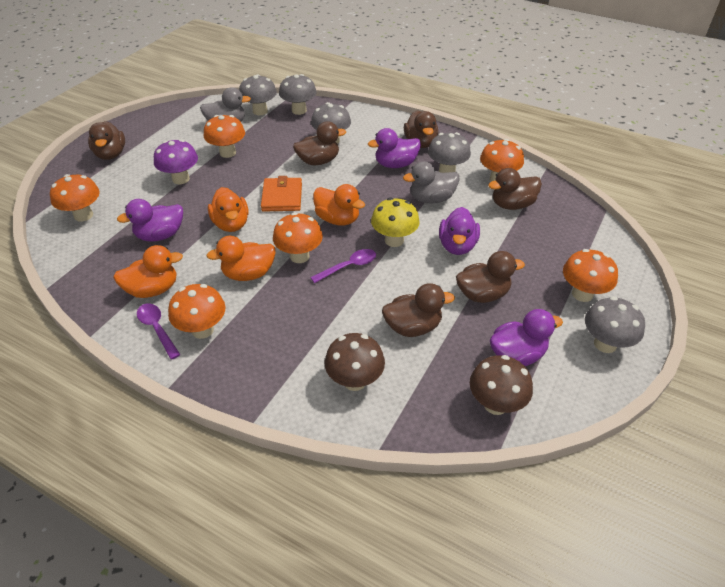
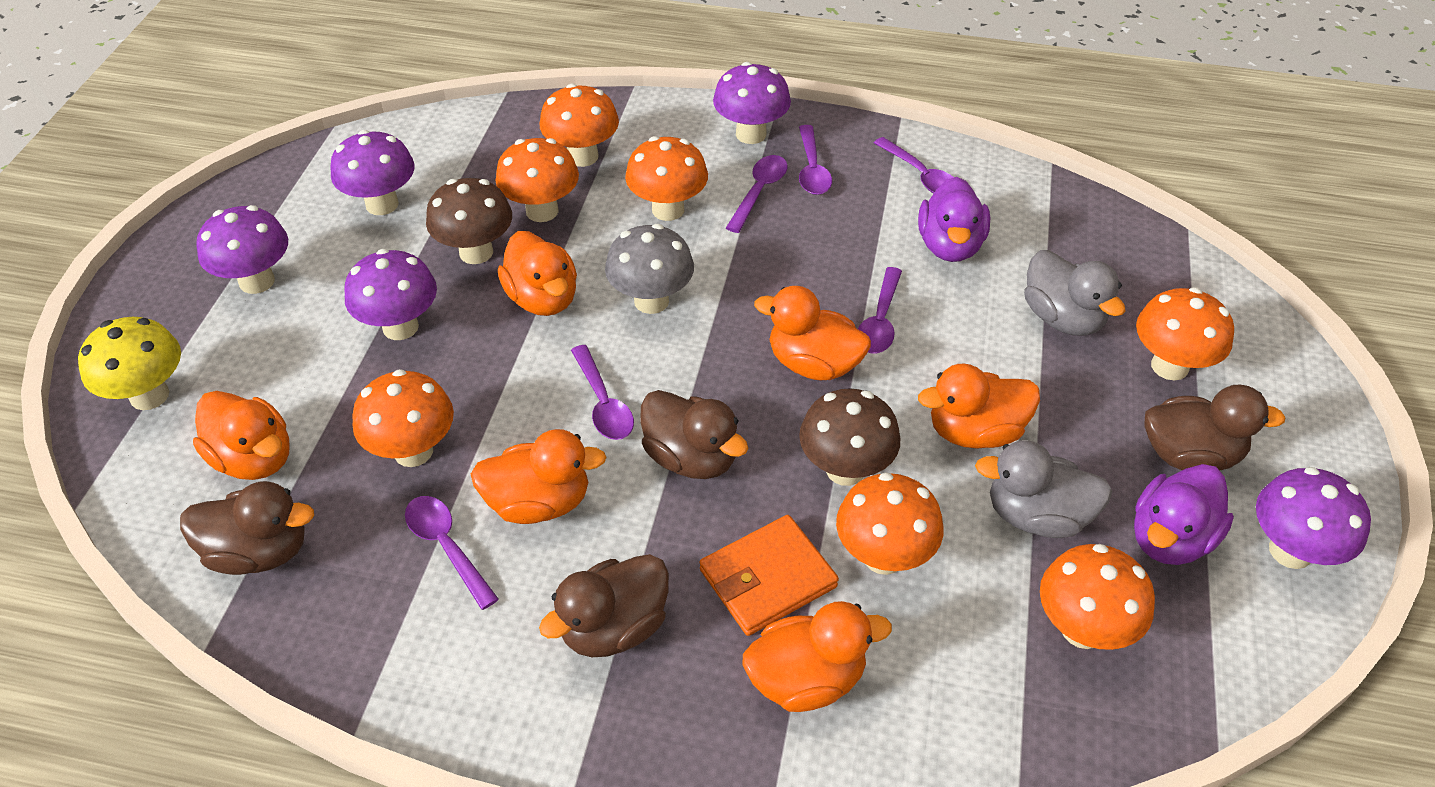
brown duck: 6 -> 4
grey mushroom: 5 -> 1
orange duck: 4 -> 6
orange mushroom: 6 -> 7
purple duck: 4 -> 2
purple mushroom: 1 -> 5
purple spoon: 2 -> 6

